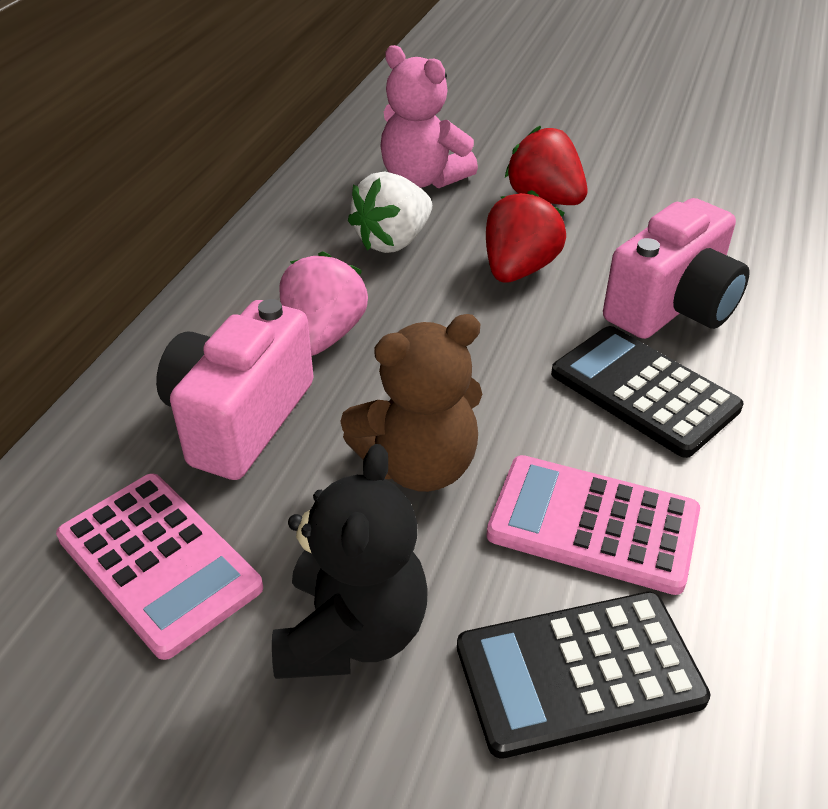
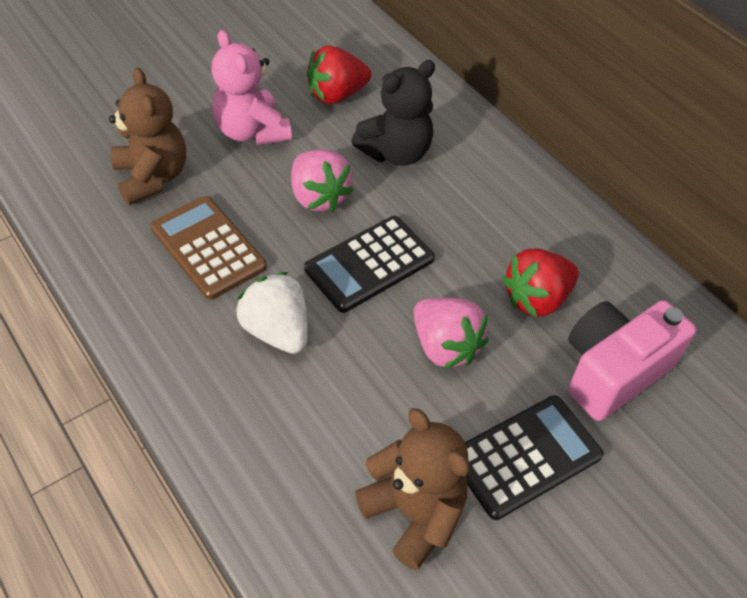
brown calculator: 0 -> 1
brown teddy bear: 1 -> 2
pink calculator: 2 -> 0
pink camera: 2 -> 1
pink strawberry: 1 -> 2

